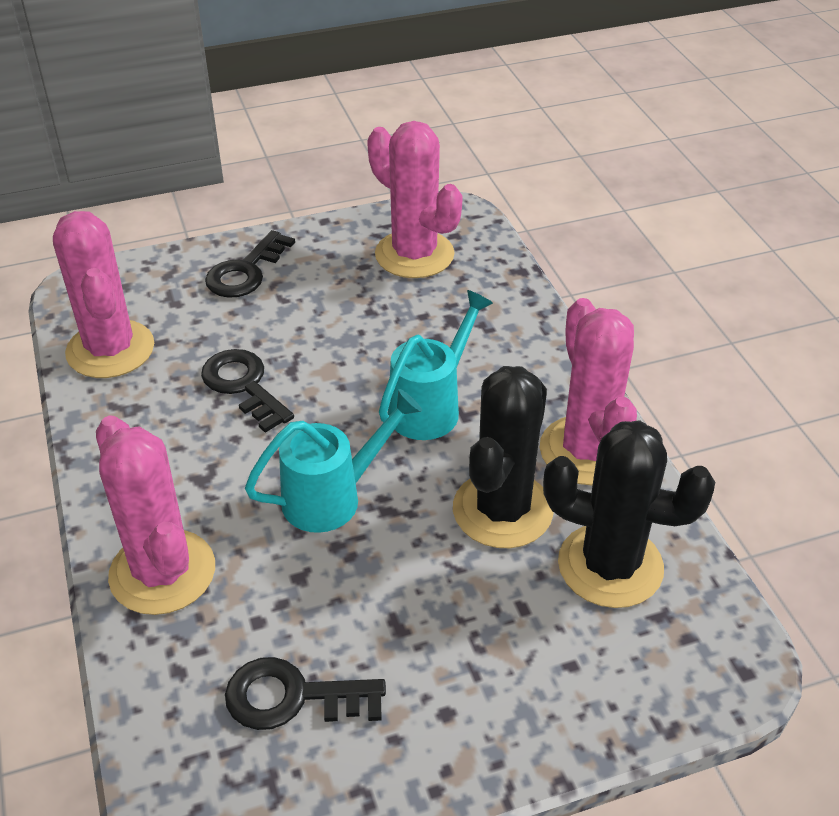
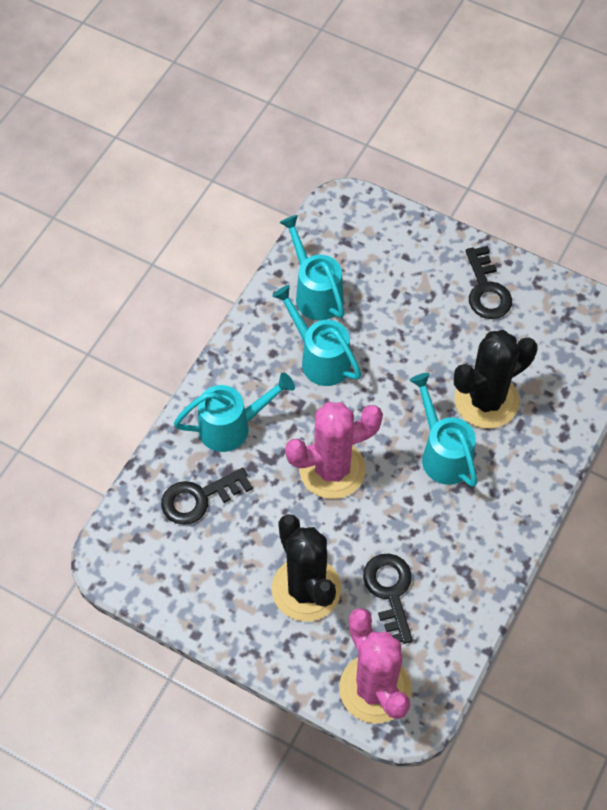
pink cactus: 4 -> 2
turquoise watering can: 2 -> 4

